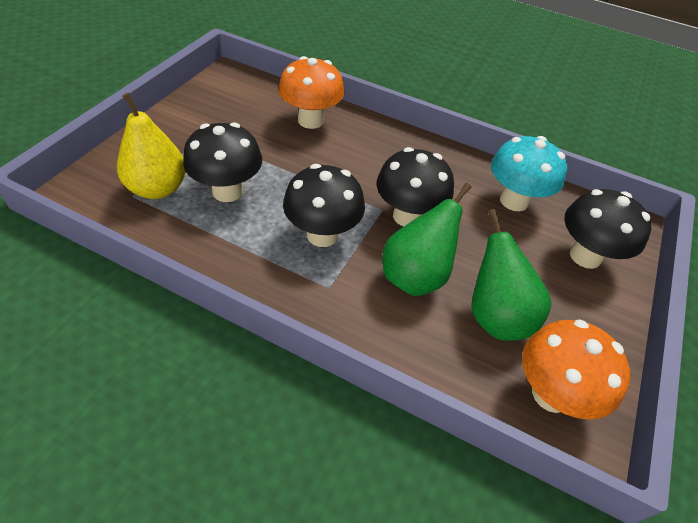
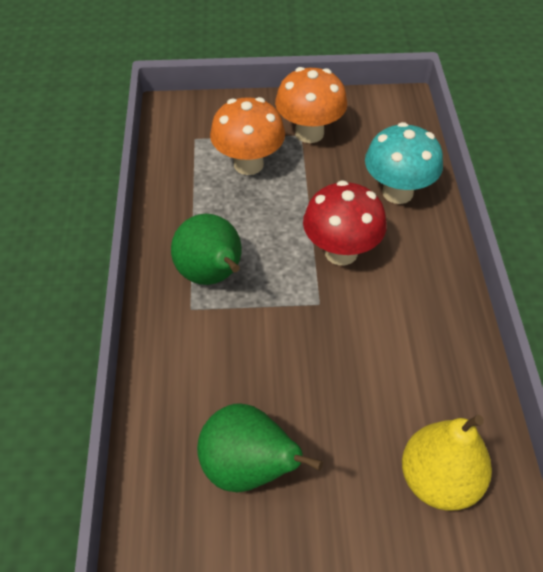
black mushroom: 4 -> 0
red mushroom: 0 -> 1

